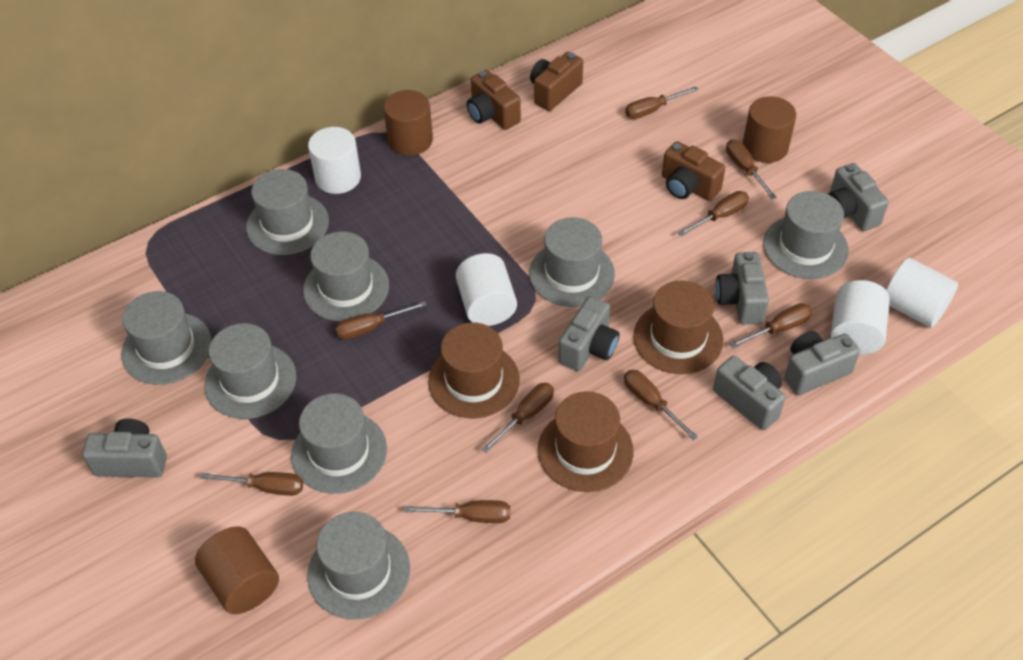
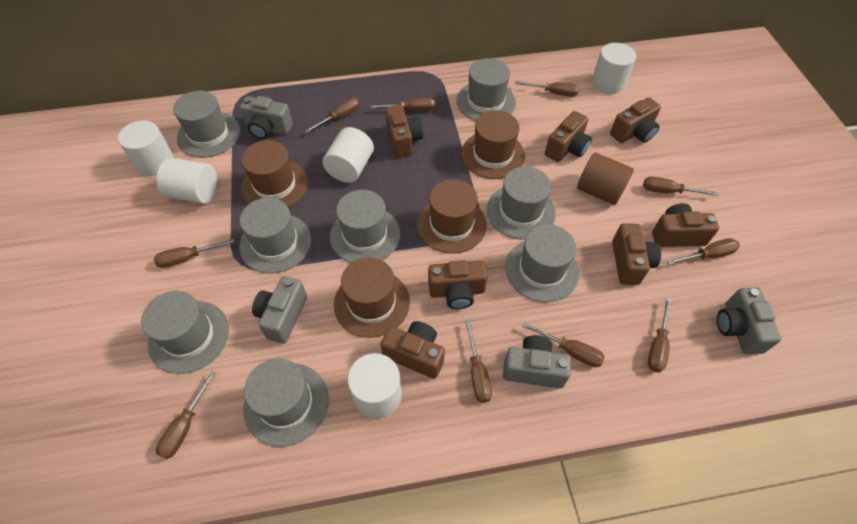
brown camera: 3 -> 7
brown cylinder: 3 -> 1
brown hat: 3 -> 4
brown screwdriver: 9 -> 10
grey camera: 6 -> 4
white cylinder: 4 -> 5

